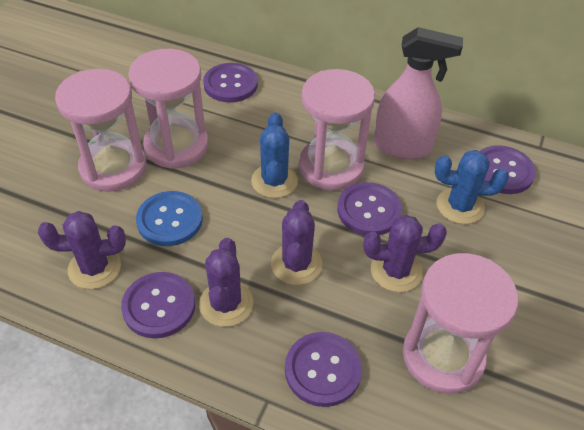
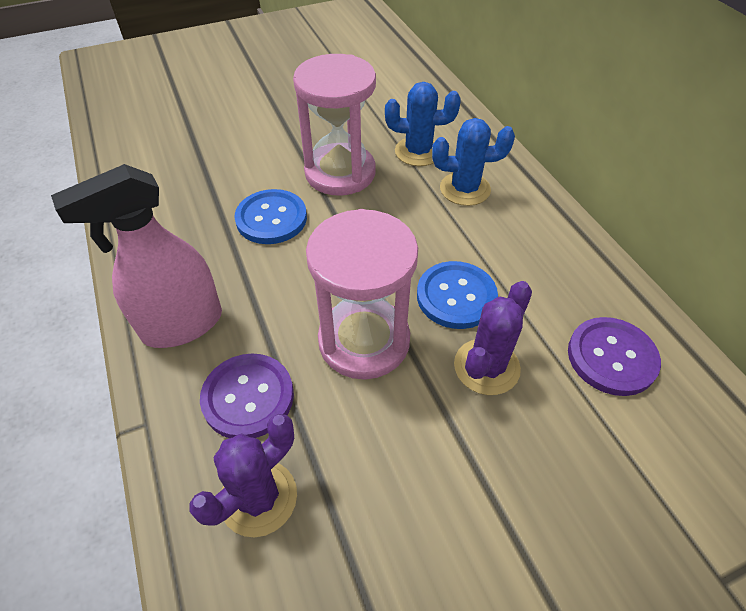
blue button: 1 -> 2
pink hourglass: 4 -> 2
purple button: 5 -> 2
purple cactus: 4 -> 2

